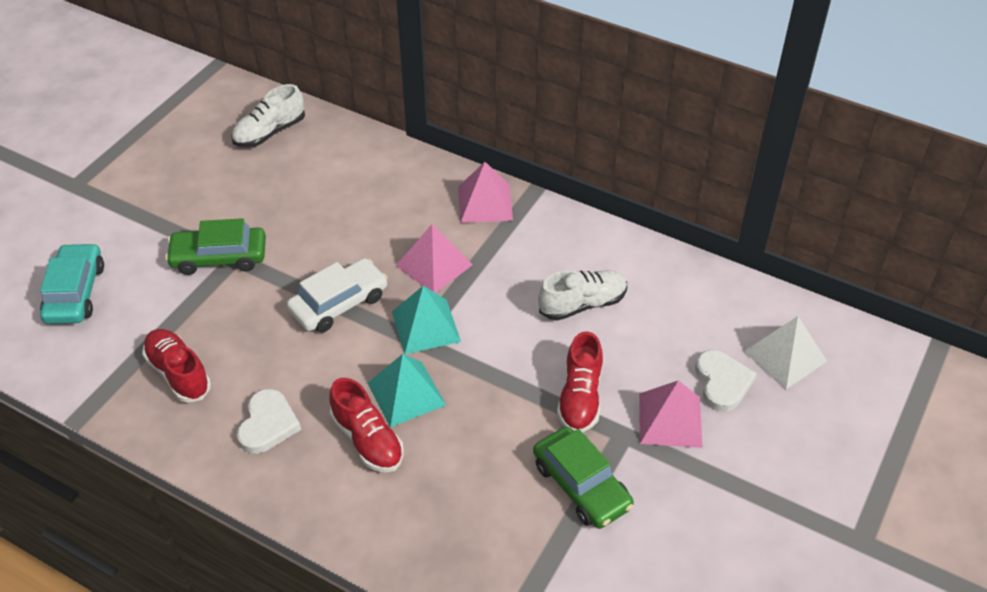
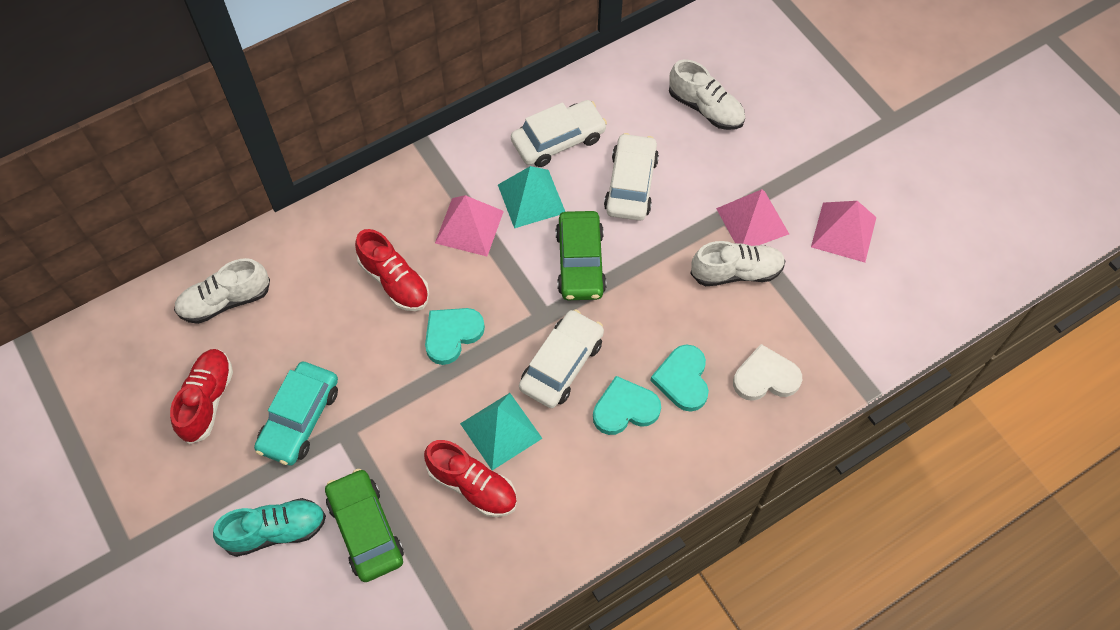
turquoise heart: 0 -> 3
turquoise shoe: 0 -> 1
white car: 1 -> 3
white heart: 2 -> 1
white pyramid: 1 -> 0
white shoe: 2 -> 3

